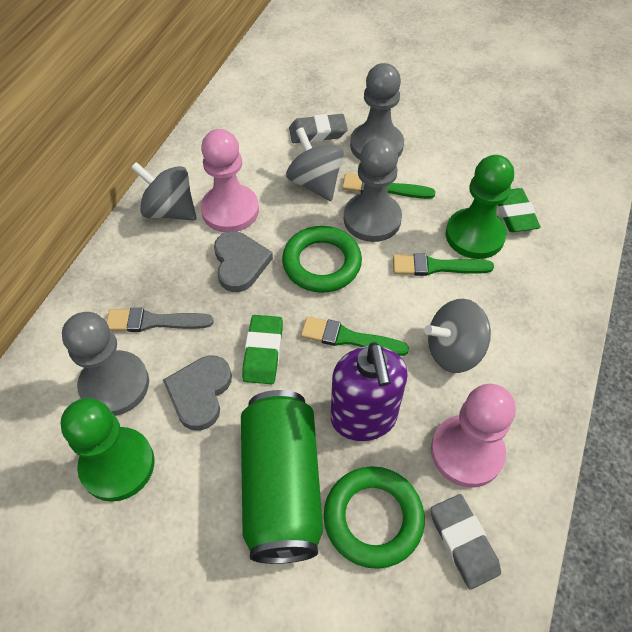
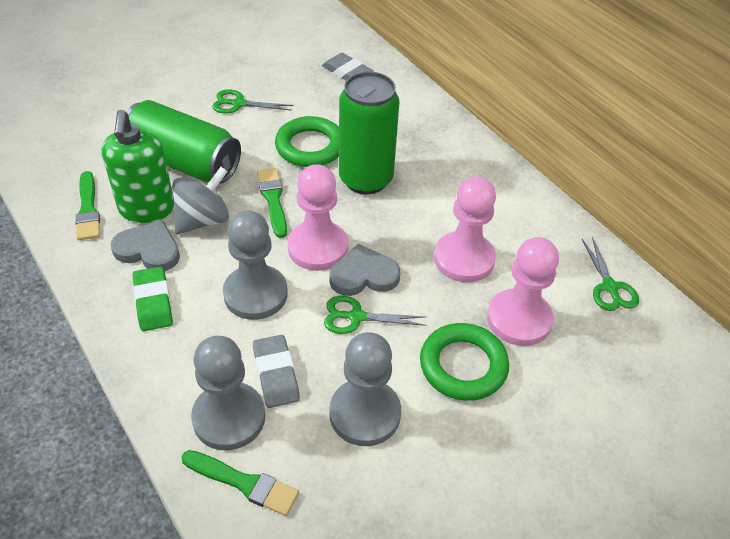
green can: 1 -> 2
green eraser: 2 -> 1
green pawn: 2 -> 0
green scissors: 0 -> 3
green soap dispenser: 0 -> 1
grey brush: 1 -> 0
grey spinning top: 3 -> 1
pink pawn: 2 -> 3
purple soap dispenser: 1 -> 0

